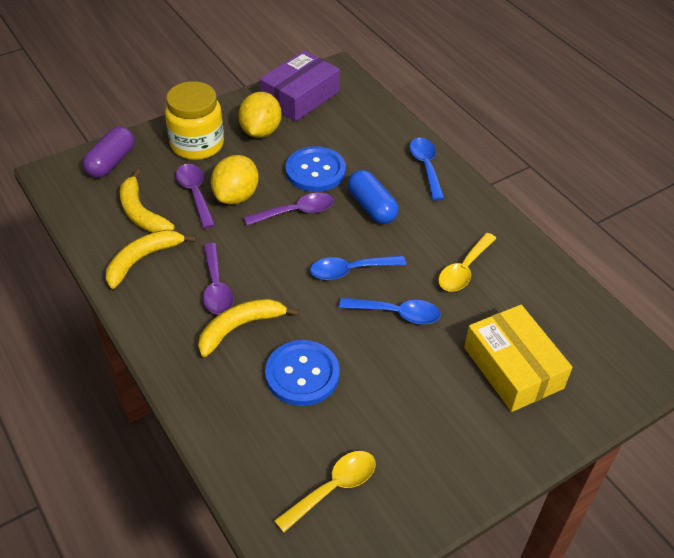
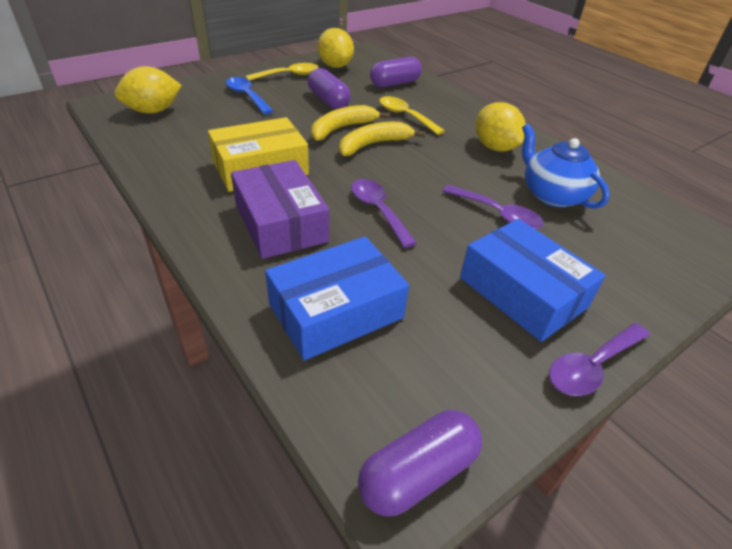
blue box: 0 -> 2
blue button: 2 -> 0
blue capsule: 1 -> 0
blue spoon: 3 -> 1
blue teapot: 0 -> 1
purple capsule: 1 -> 3
yellow banana: 3 -> 2
yellow jar: 1 -> 0
yellow lemon: 2 -> 3

